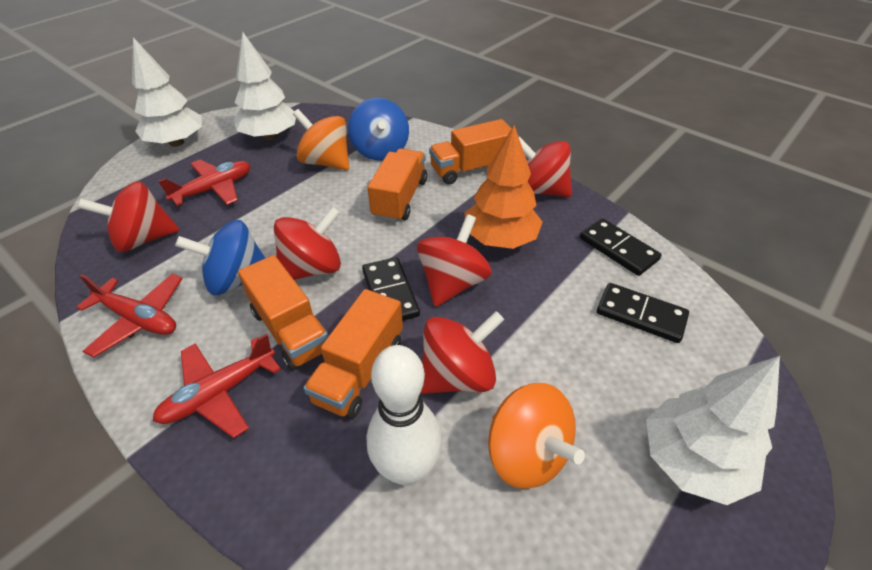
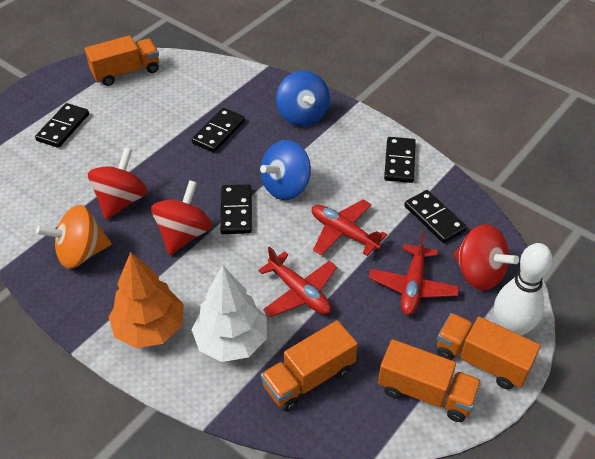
black domino: 3 -> 5
orange spinning top: 2 -> 1
red spinning top: 5 -> 3
white tree: 3 -> 1

